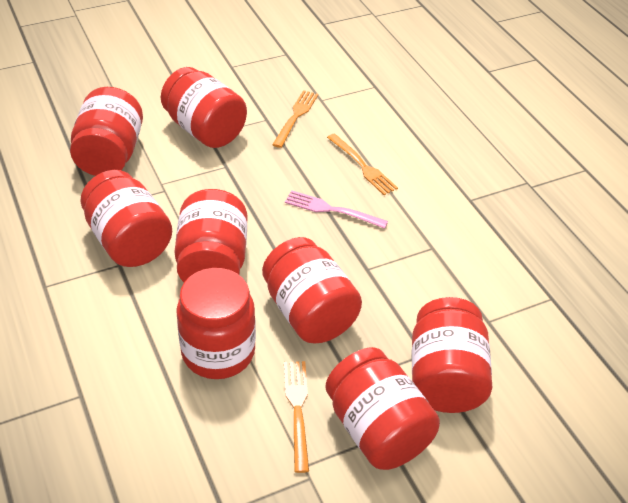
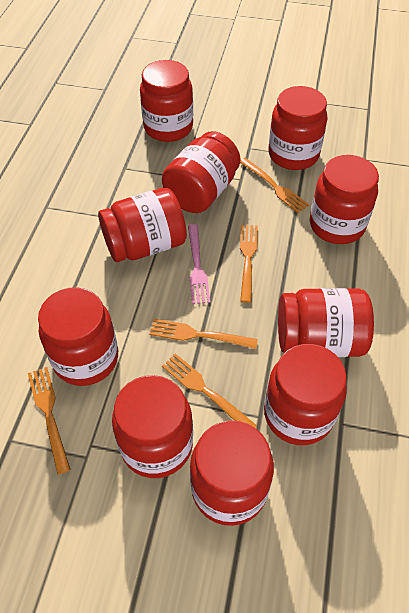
orange fork: 3 -> 5
red jar: 8 -> 10

